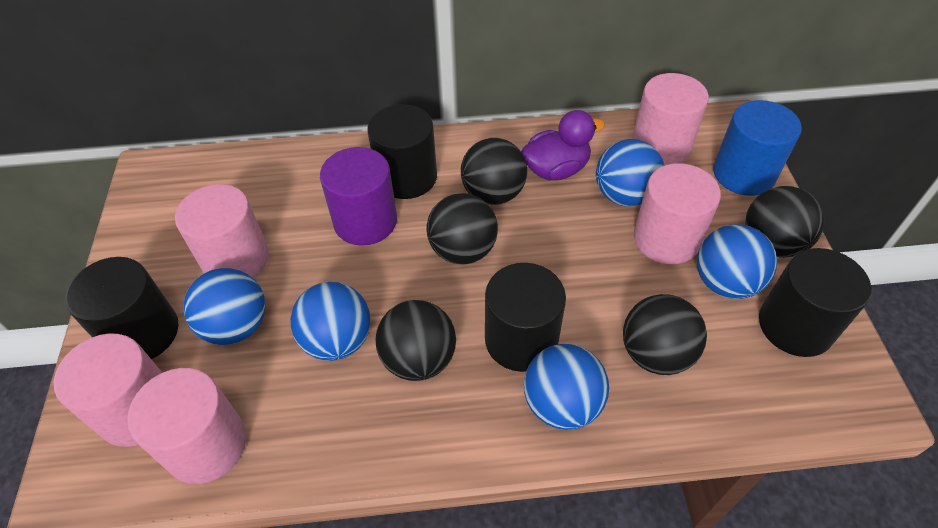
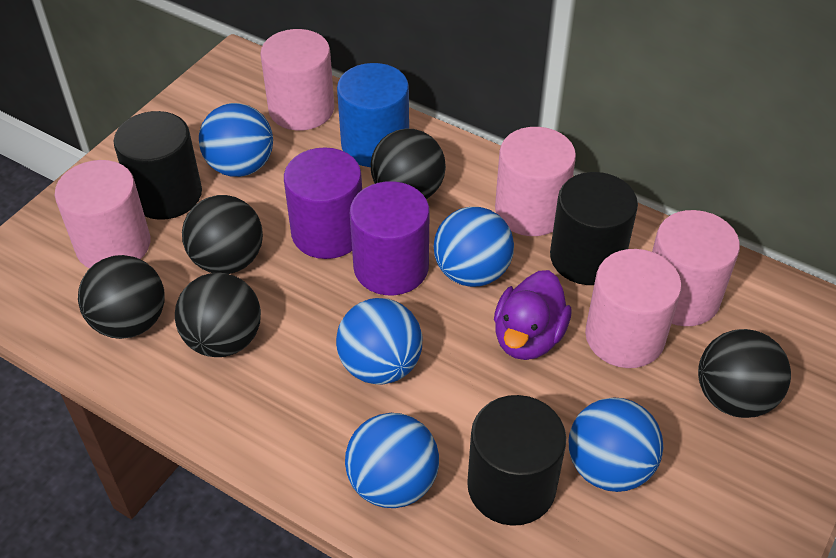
black cylinder: 4 -> 3
purple cylinder: 1 -> 2

